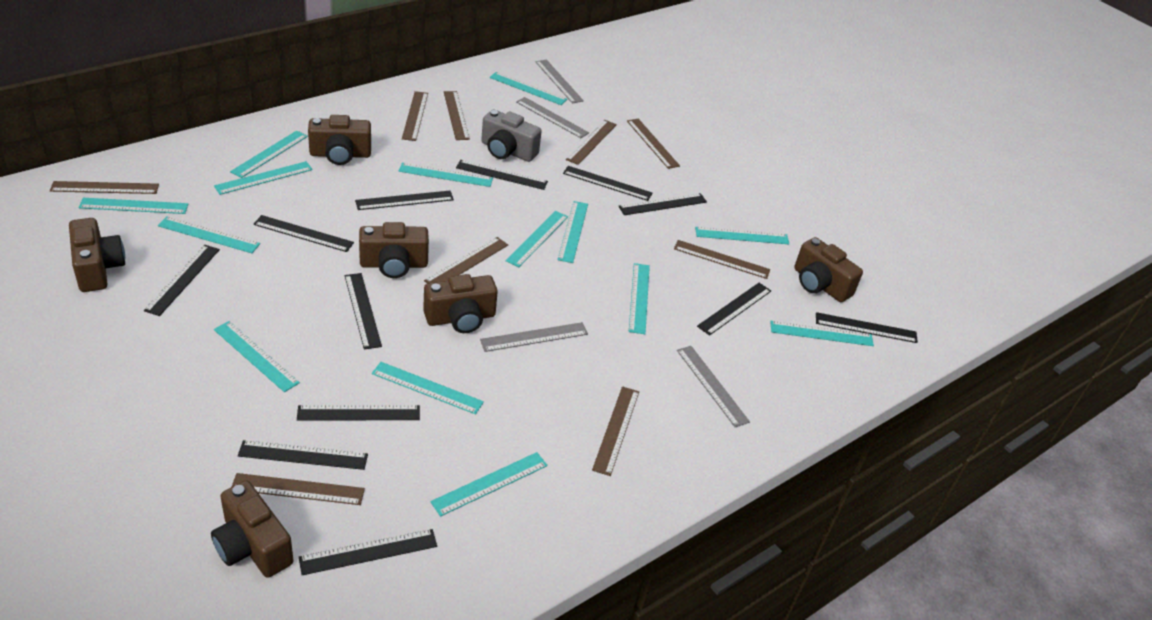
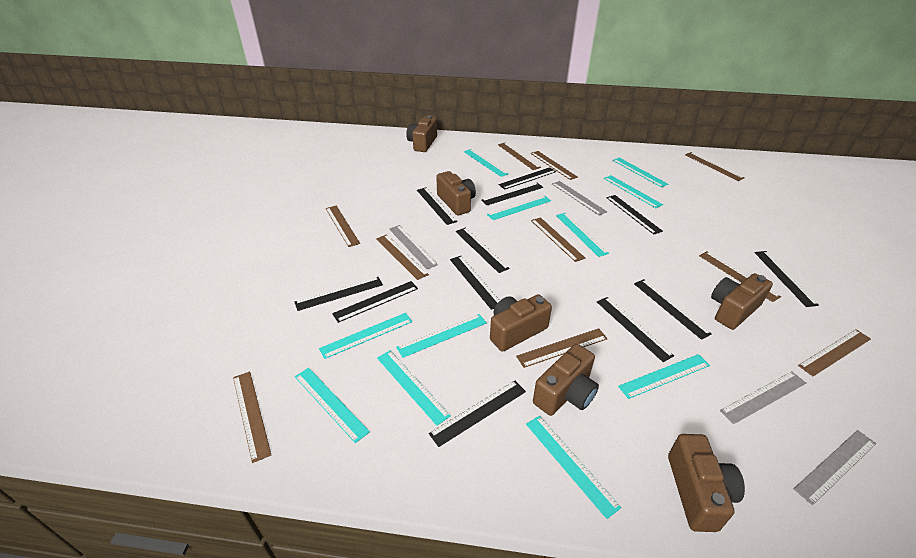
brown ruler: 9 -> 10
grey camera: 1 -> 0
turquoise ruler: 14 -> 11

